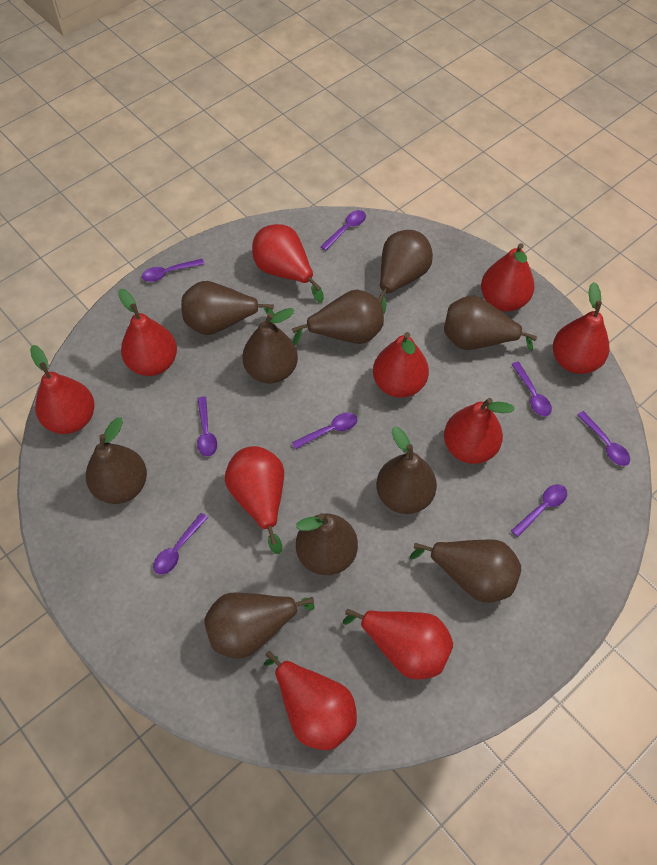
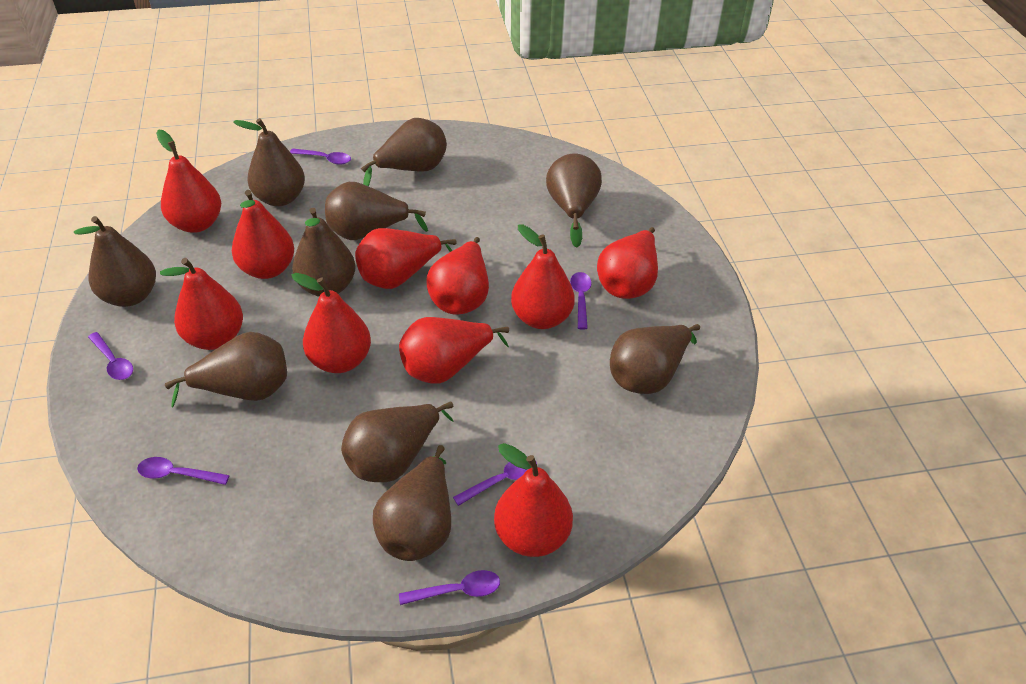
purple spoon: 8 -> 6

